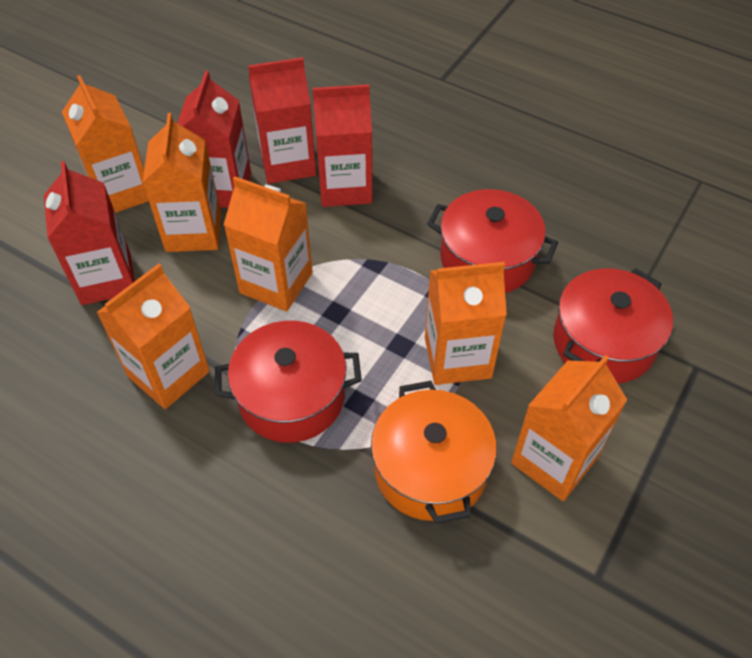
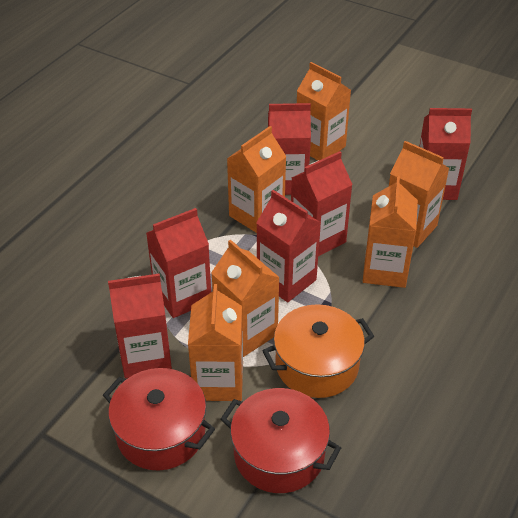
red carton: 4 -> 6
red pot: 3 -> 2

